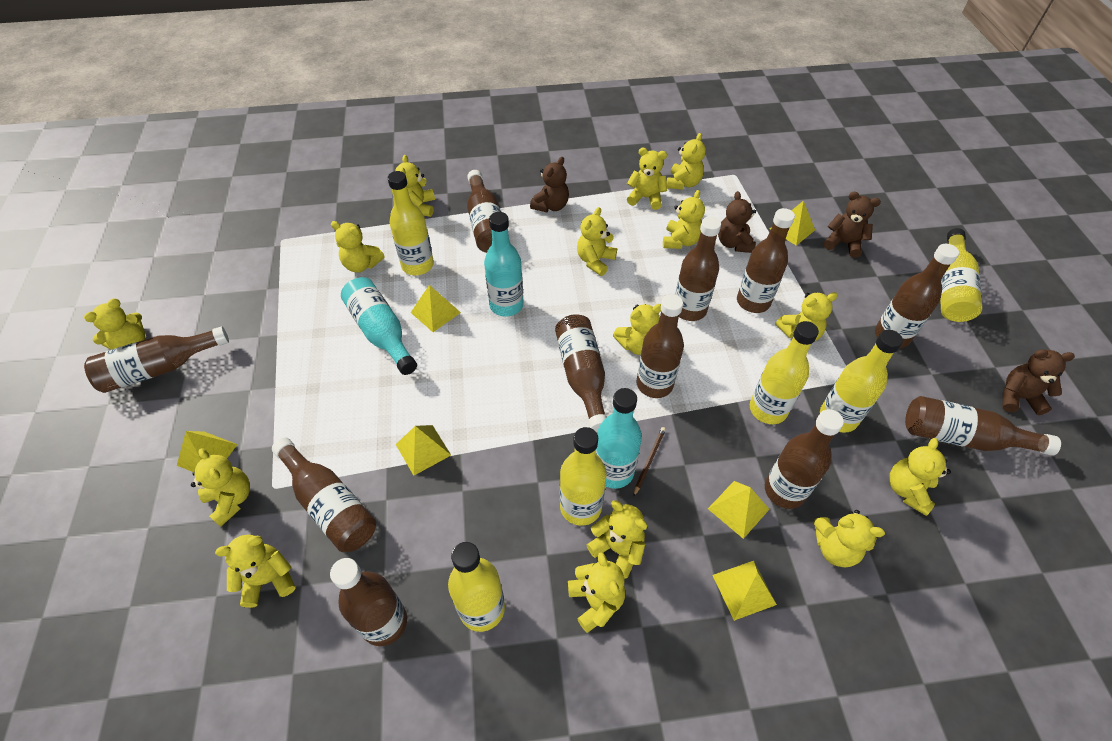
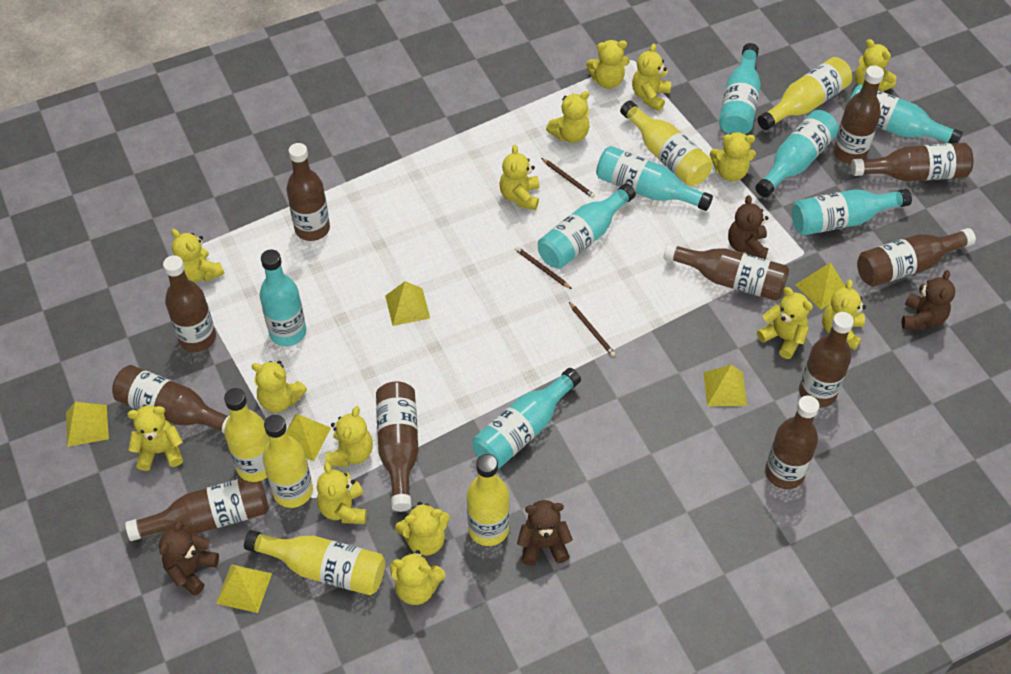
brown pencil: 1 -> 3
turquoise bottle: 3 -> 8

